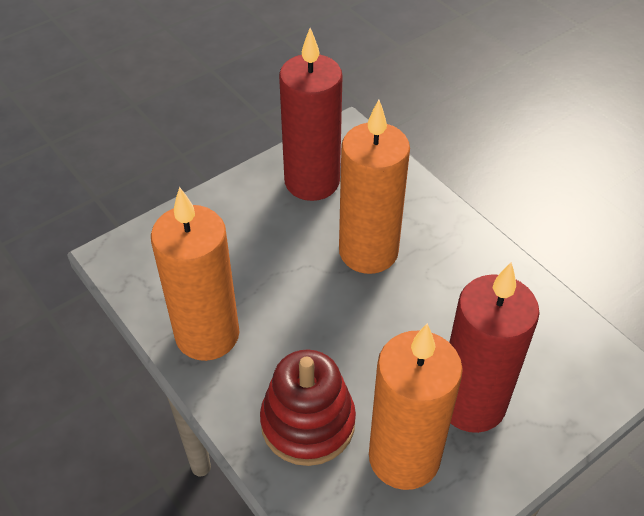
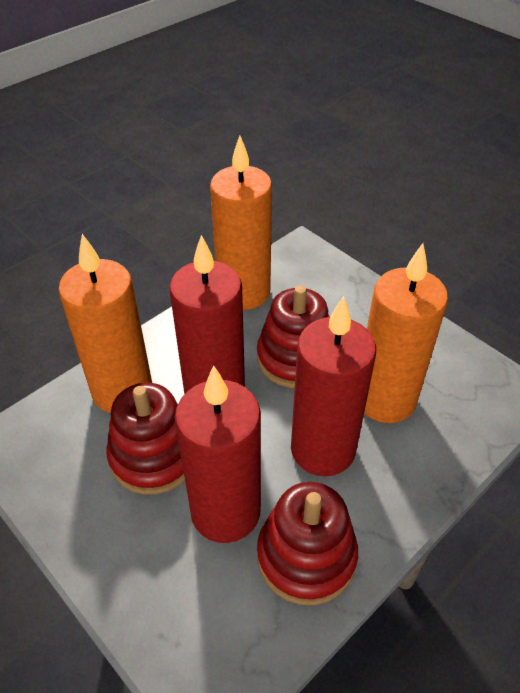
red candle: 2 -> 3
red stacking toy: 1 -> 3

